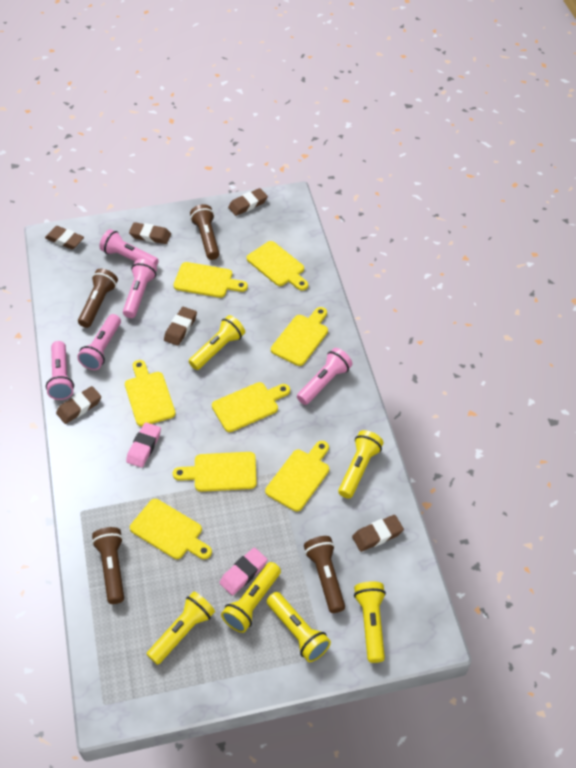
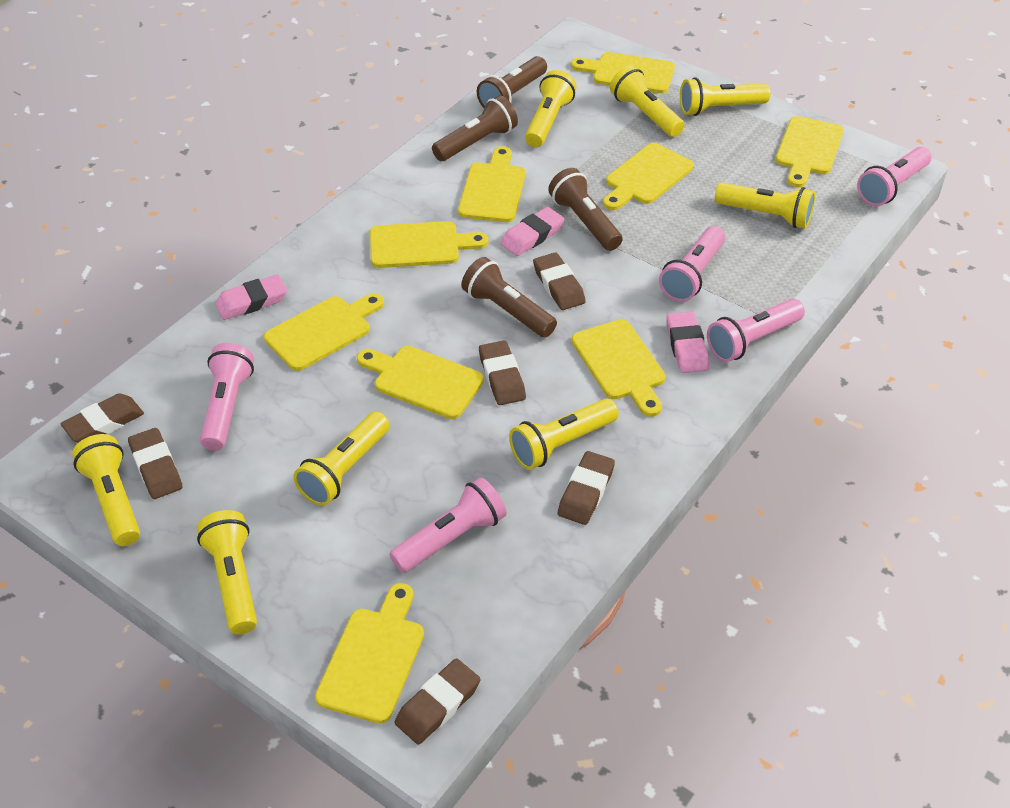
pink eraser: 2 -> 3
yellow cutting board: 8 -> 9
yellow flashlight: 6 -> 8

